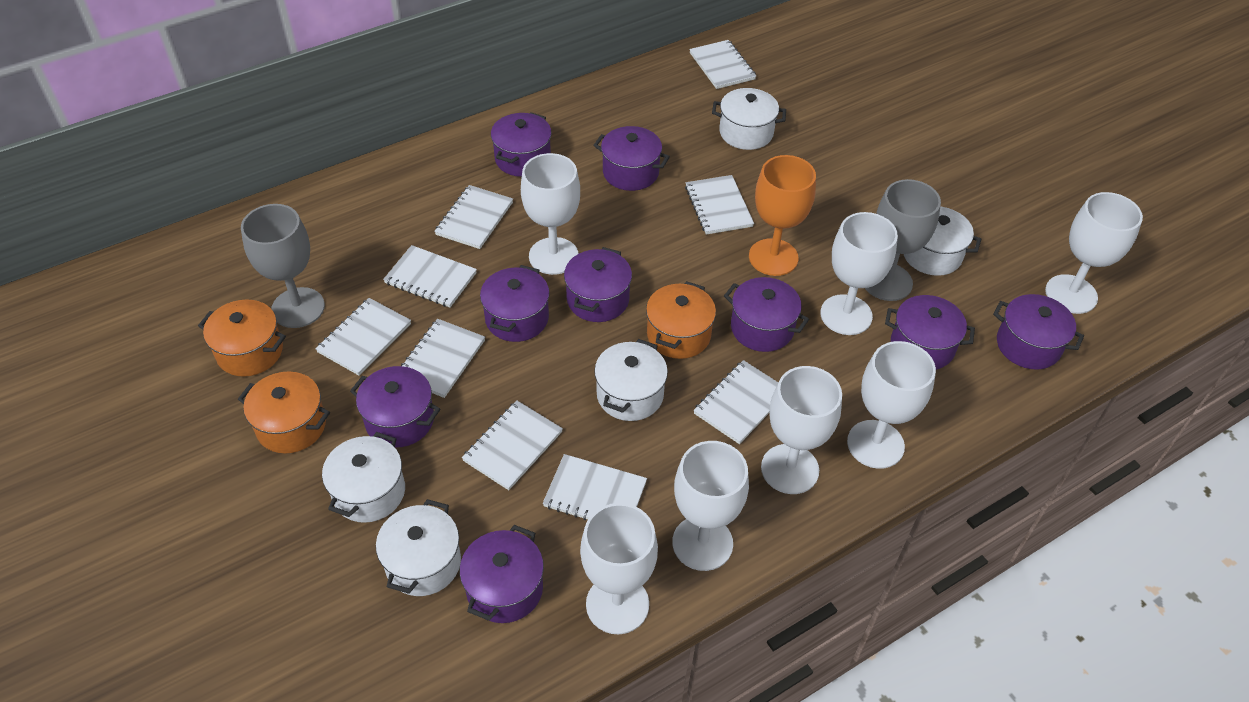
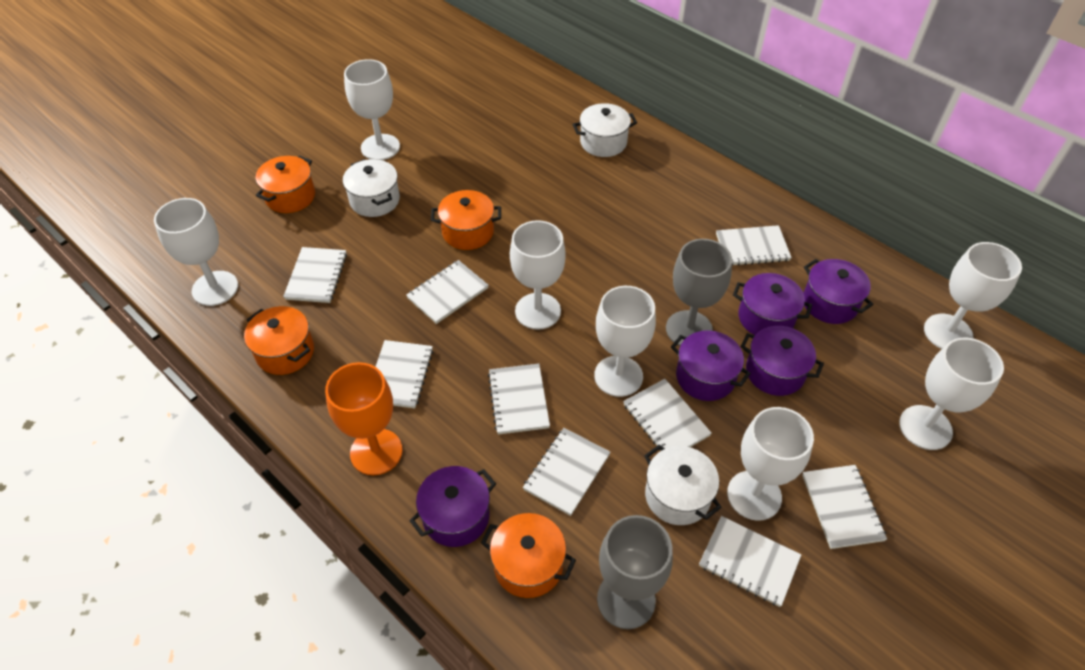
orange pot: 3 -> 4
purple pot: 9 -> 5
white pot: 5 -> 3

